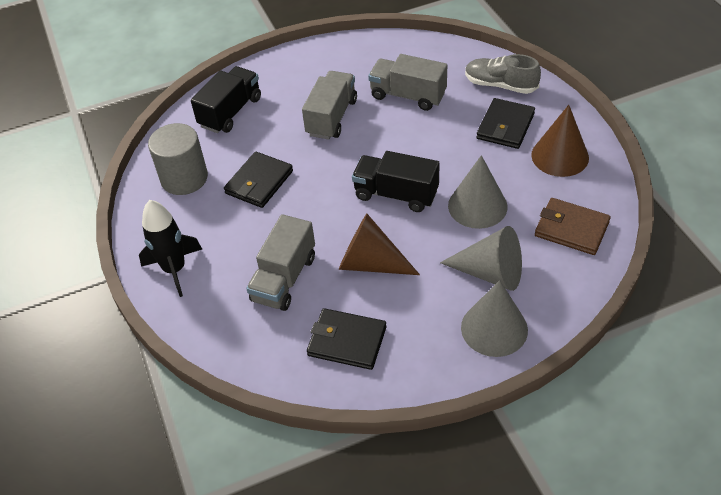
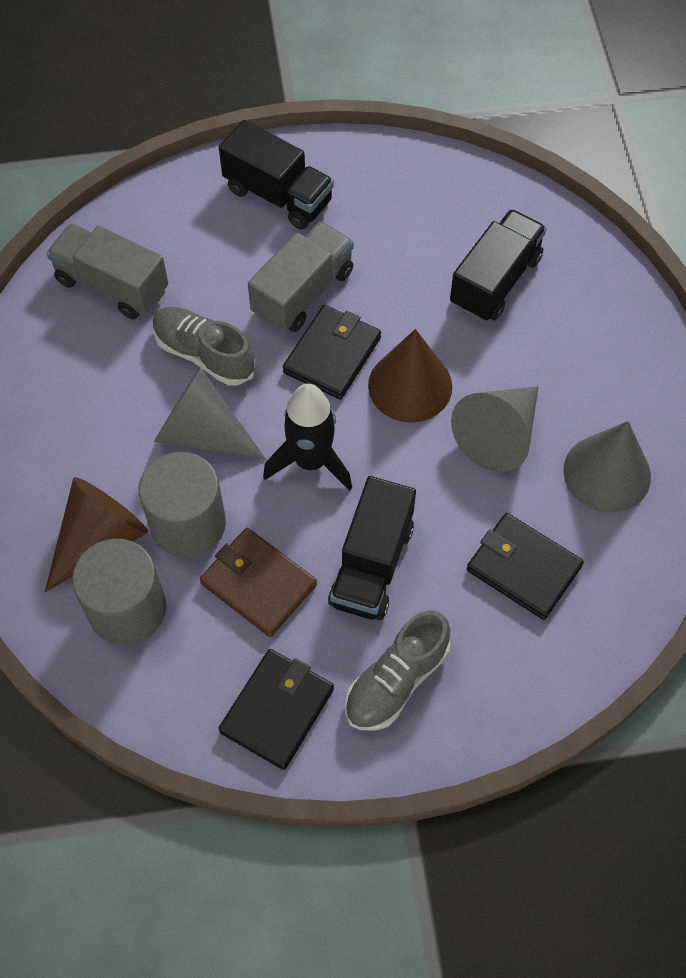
black truck: 2 -> 3
grey cylinder: 1 -> 2
grey shoe: 1 -> 2
grey truck: 3 -> 2

